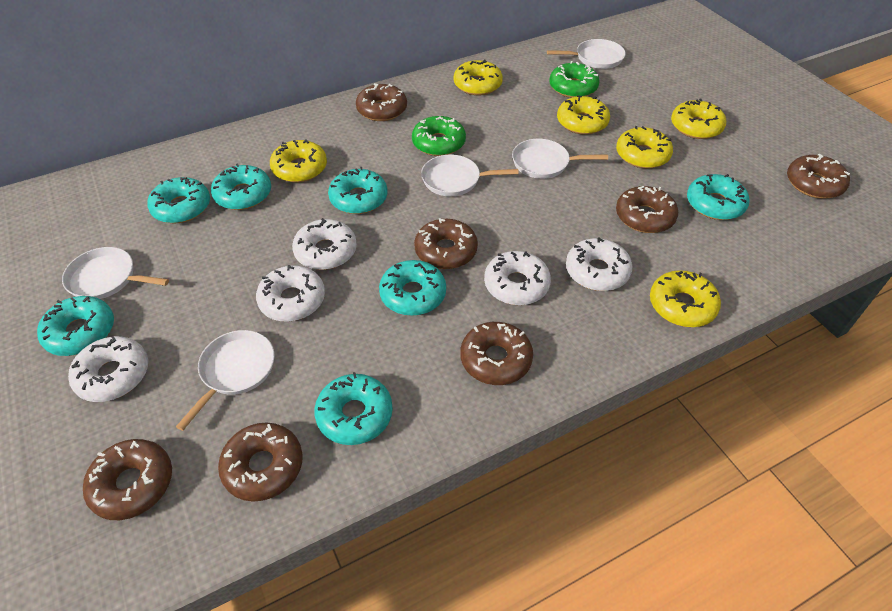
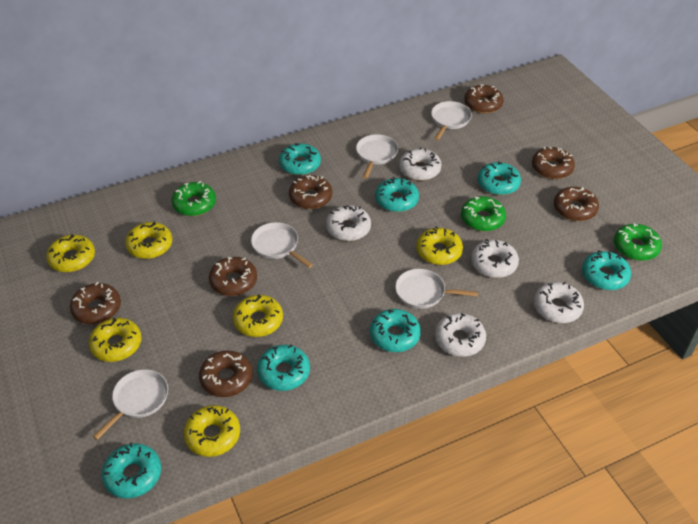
green donut: 2 -> 3

